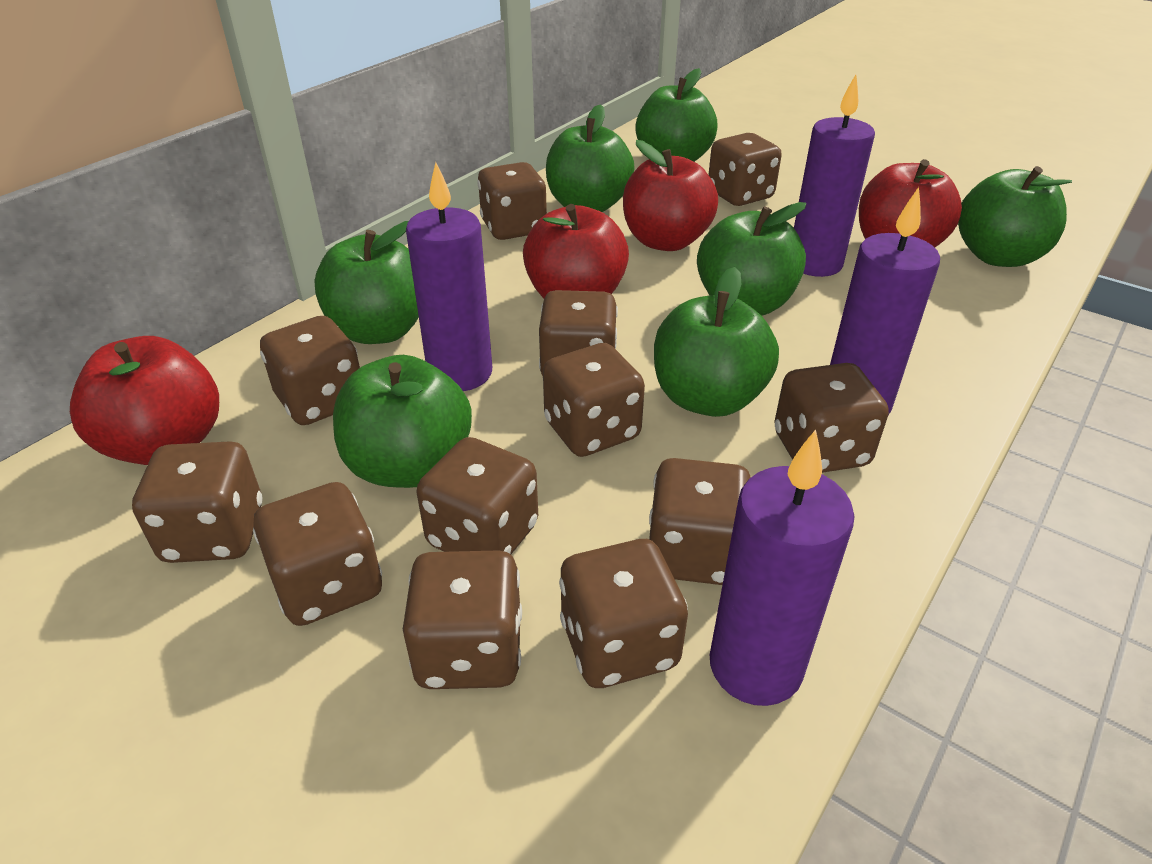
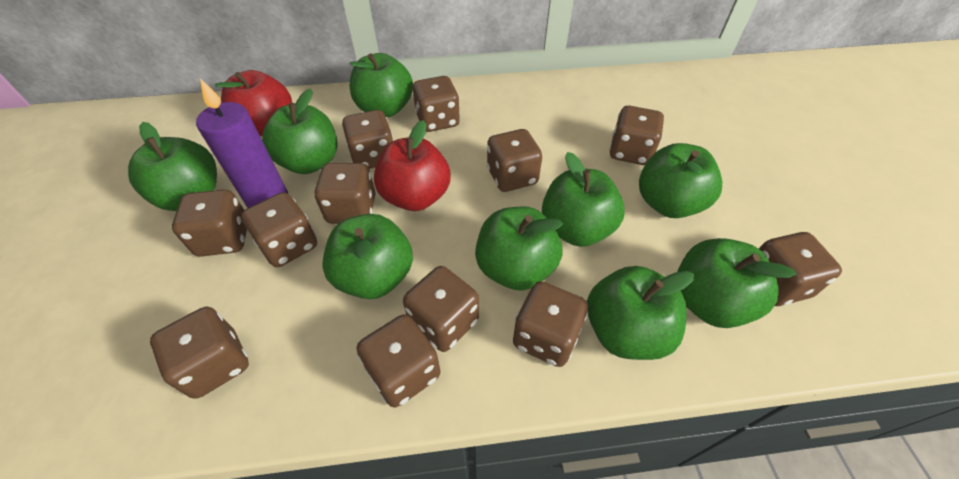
green apple: 7 -> 9
purple candle: 4 -> 1
red apple: 4 -> 2

